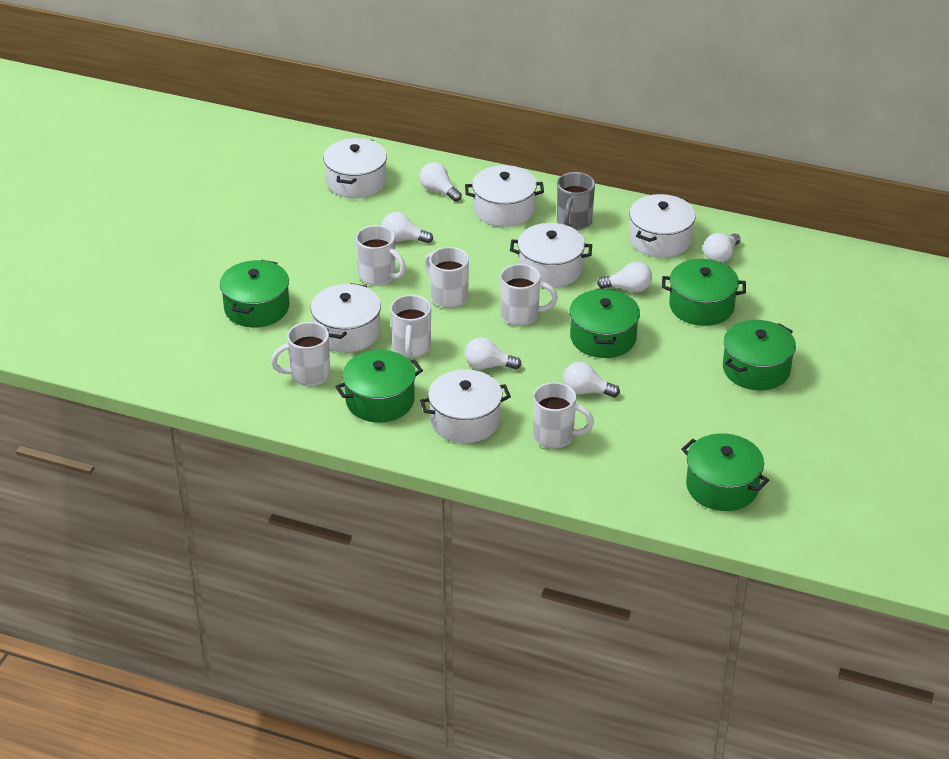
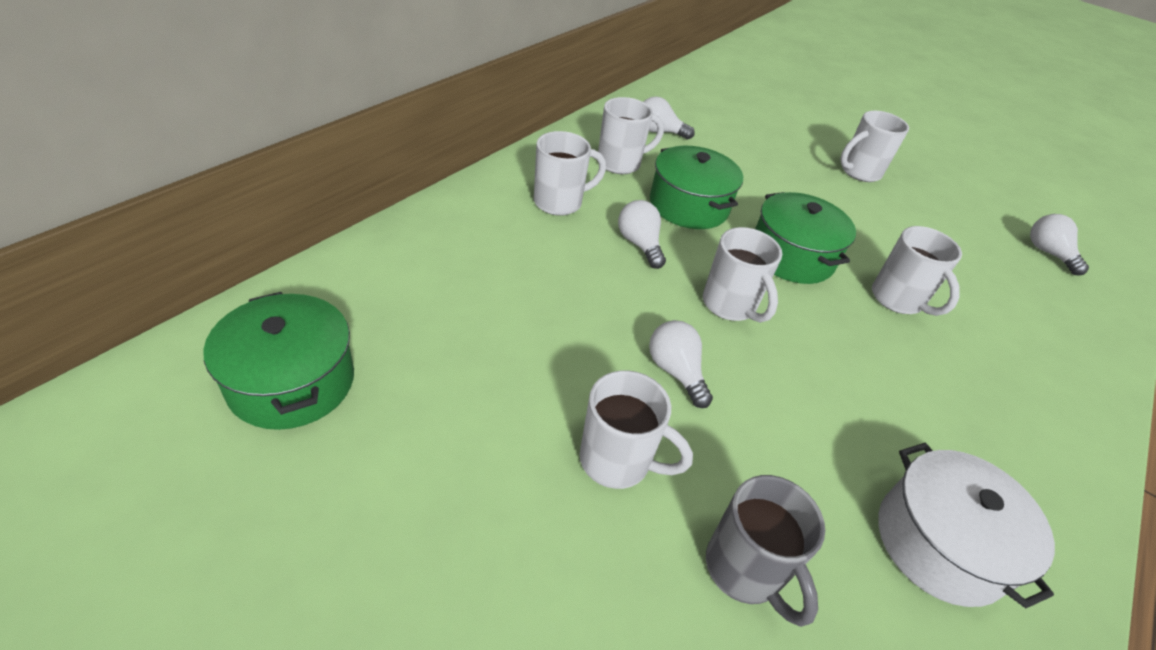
green pot: 6 -> 3
white light bulb: 6 -> 4
white pot: 6 -> 1

